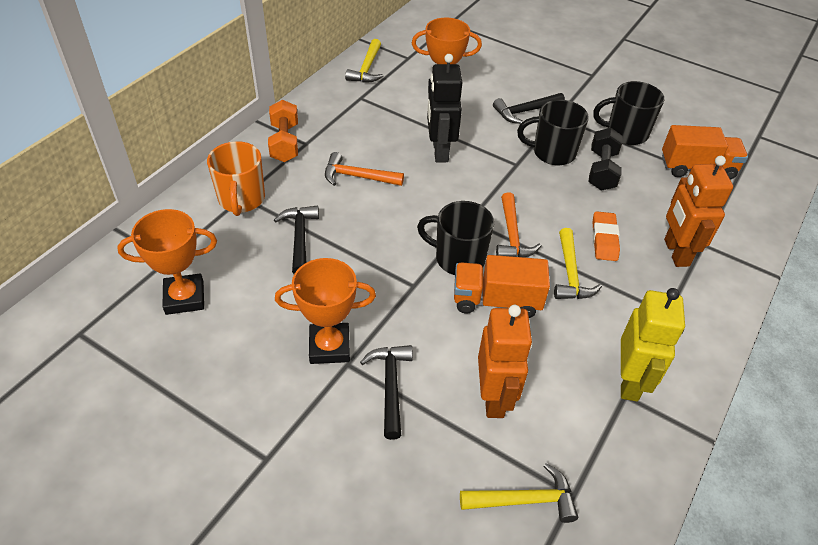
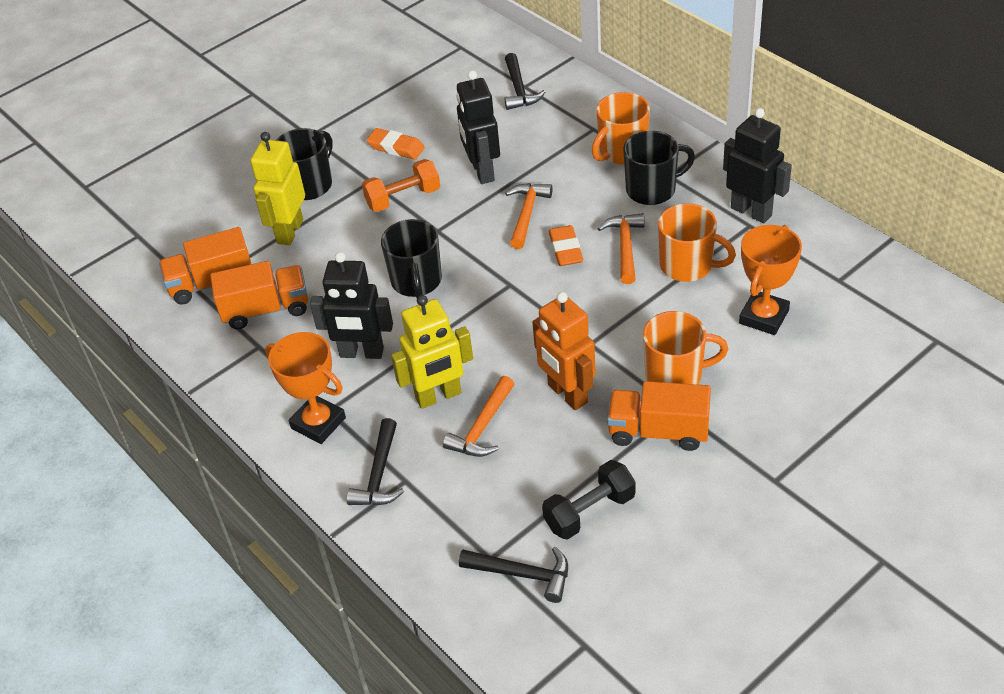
black robot: 1 -> 3
orange eraser: 1 -> 2
orange hammer: 2 -> 3
orange mug: 1 -> 3
orange robot: 2 -> 1
orange trophy: 3 -> 2
orange truck: 2 -> 3
yellow hammer: 3 -> 0
yellow robot: 1 -> 2

